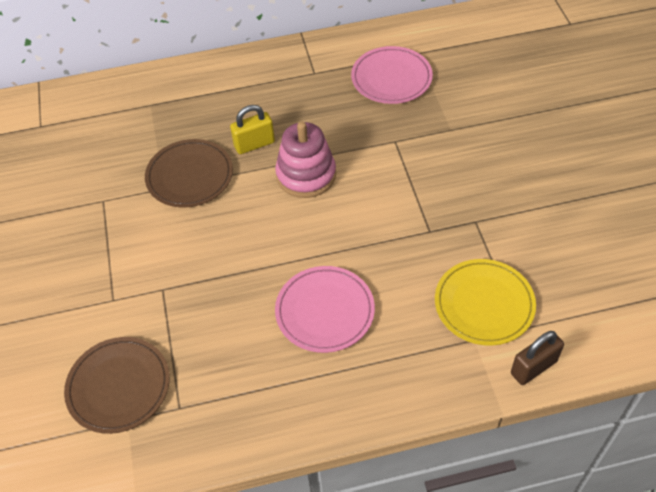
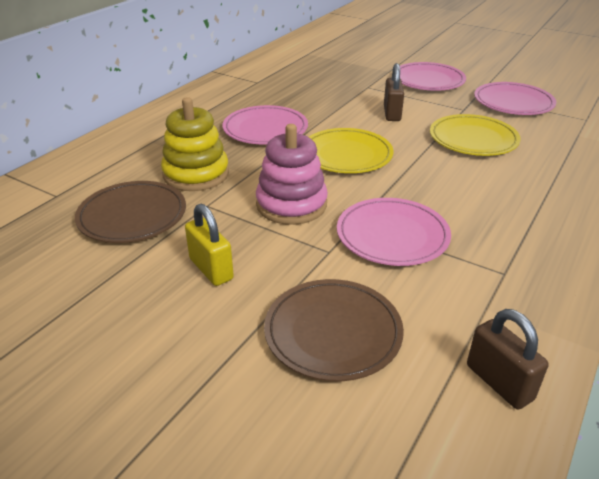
brown padlock: 1 -> 2
pink plate: 2 -> 4
yellow plate: 1 -> 2
yellow stacking toy: 0 -> 1

